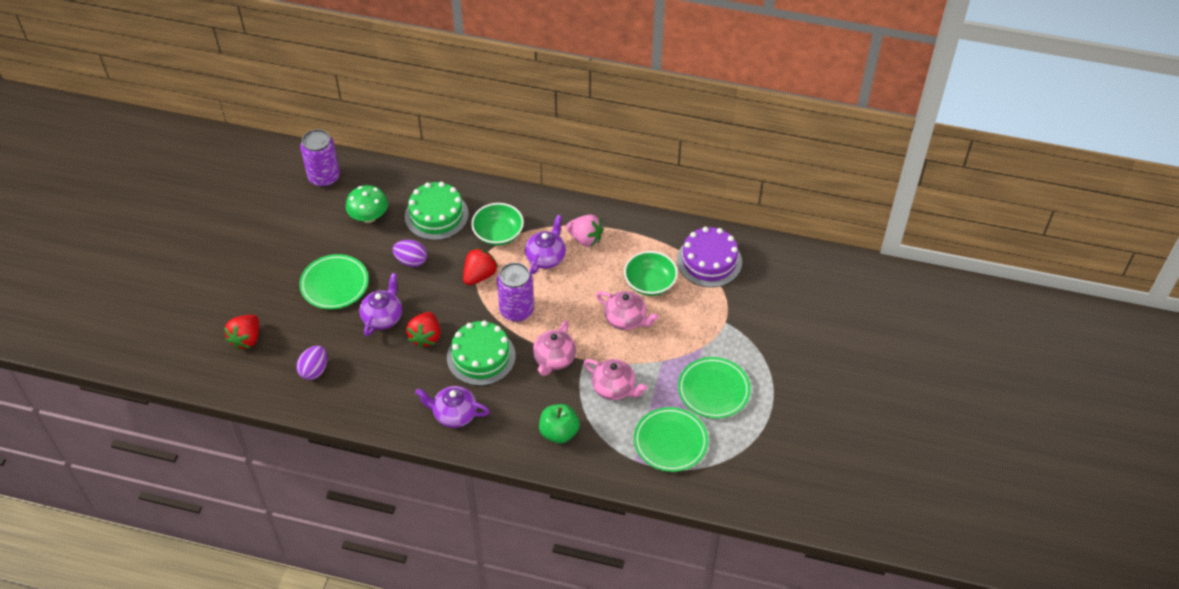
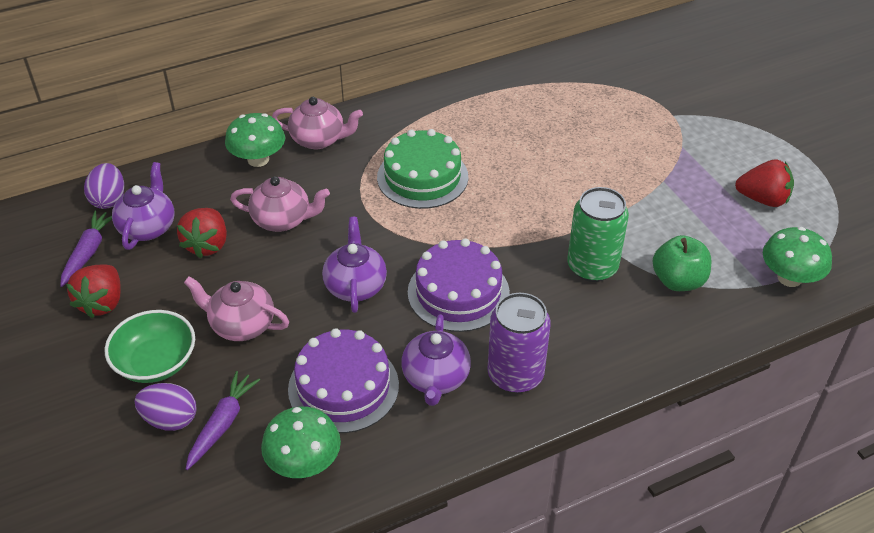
green bowl: 2 -> 1
green cake: 2 -> 1
green can: 0 -> 1
green mushroom: 1 -> 3
green plate: 3 -> 0
pink strawberry: 1 -> 0
purple cake: 1 -> 2
purple can: 2 -> 1
purple carrot: 0 -> 2

